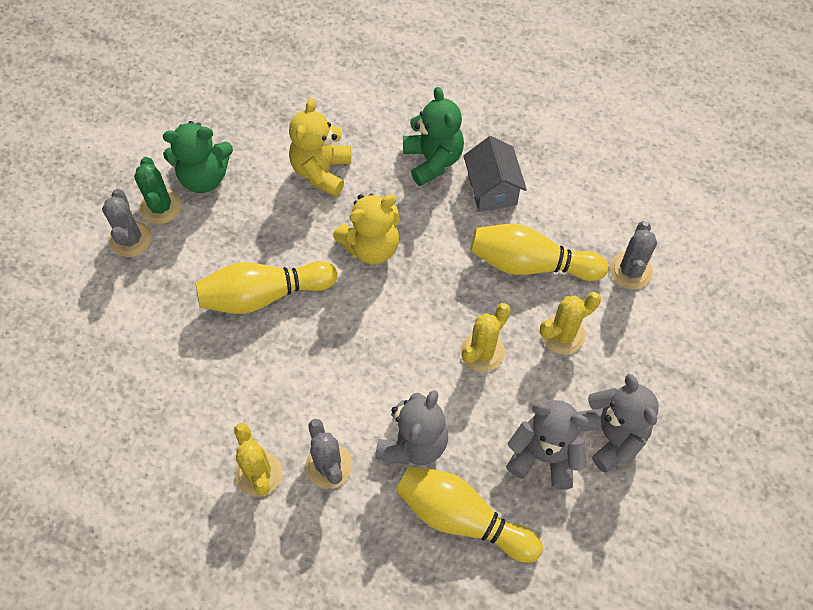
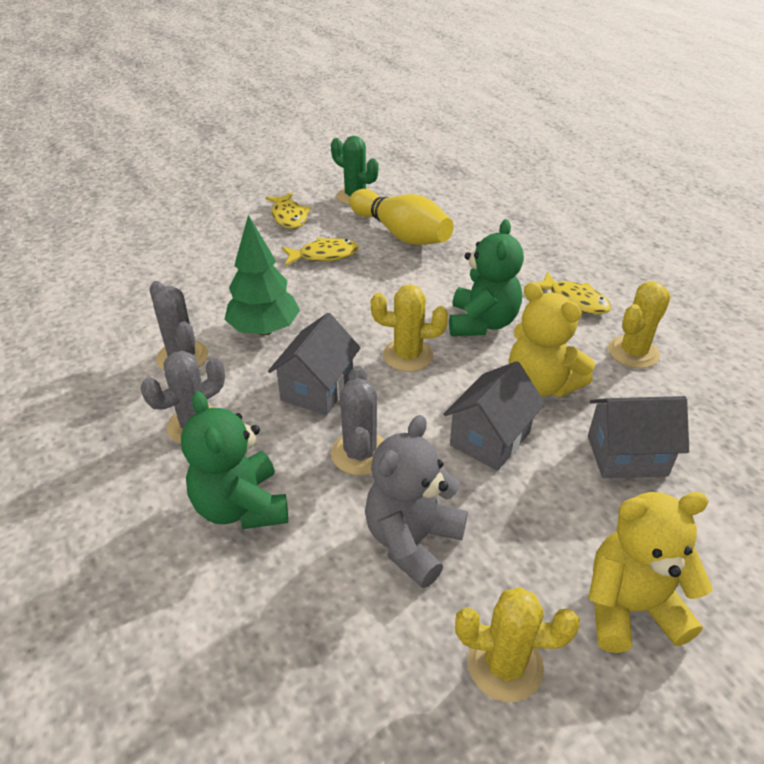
green tree: 0 -> 1
grey house: 1 -> 3
grey teddy bear: 3 -> 1
yellow bowling pin: 3 -> 1
yellow fish: 0 -> 3

